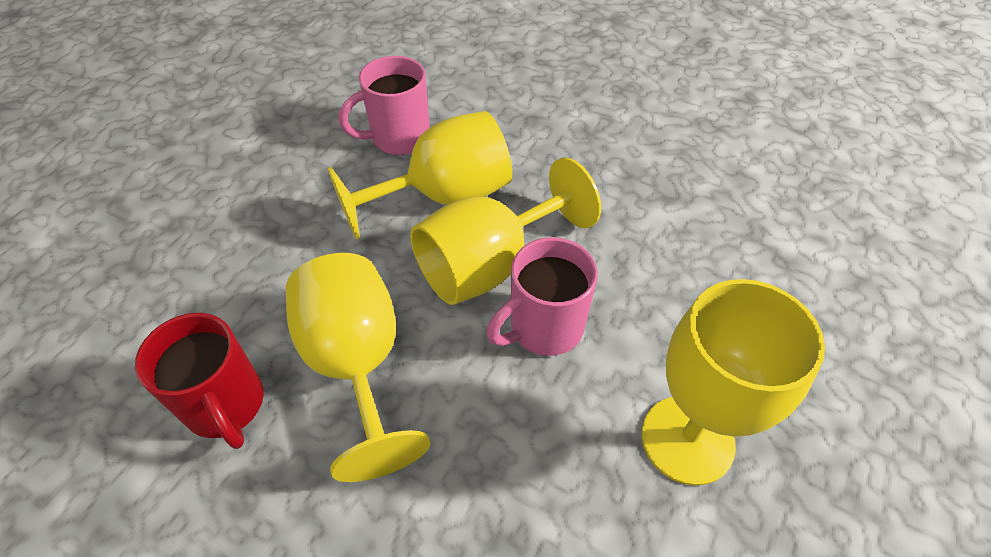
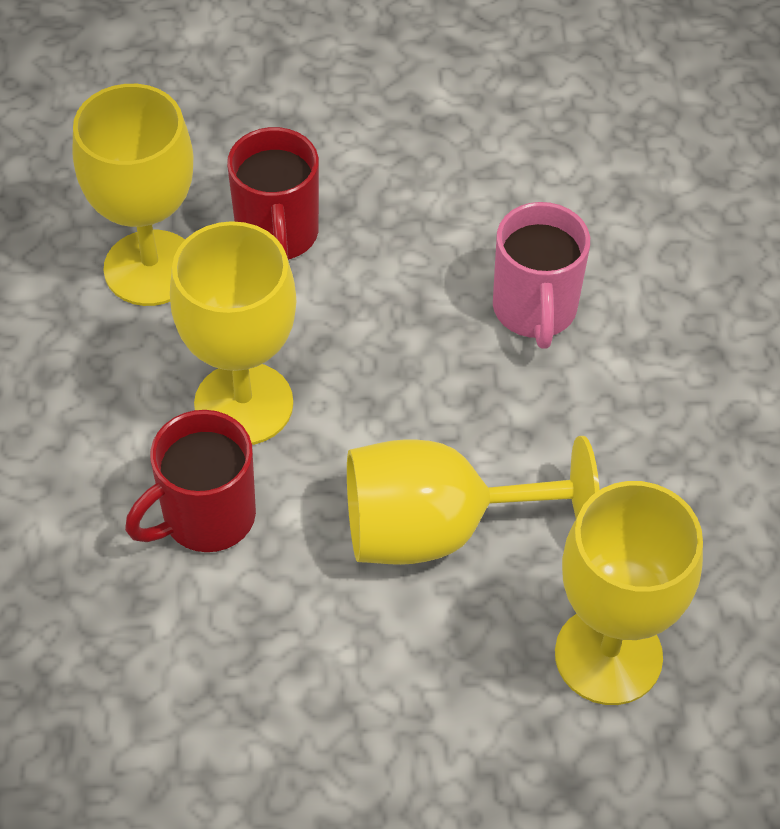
pink mug: 2 -> 1
red mug: 1 -> 2

